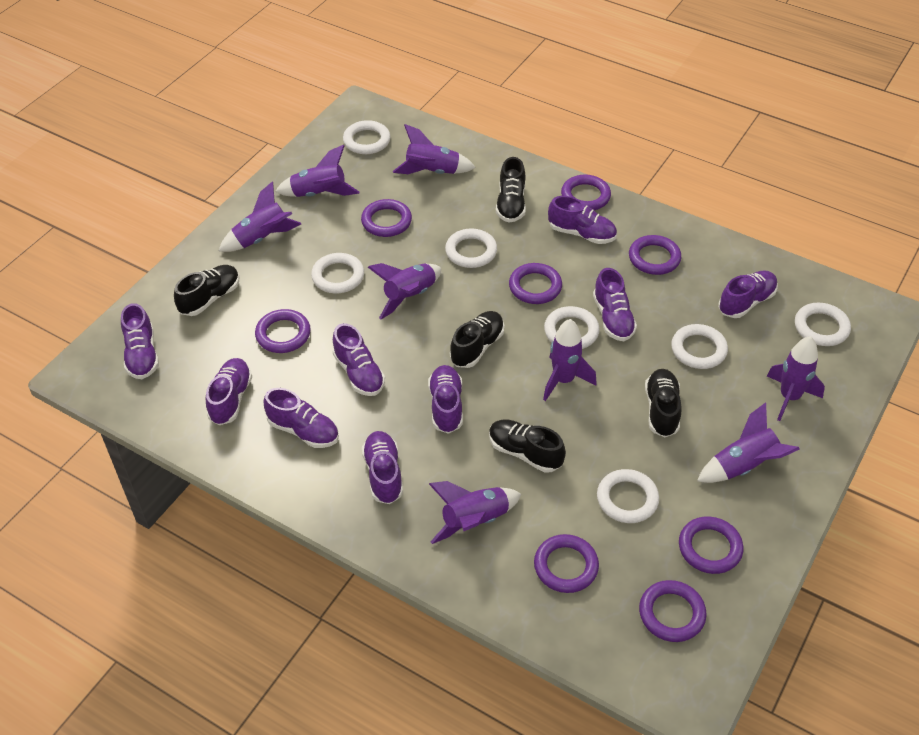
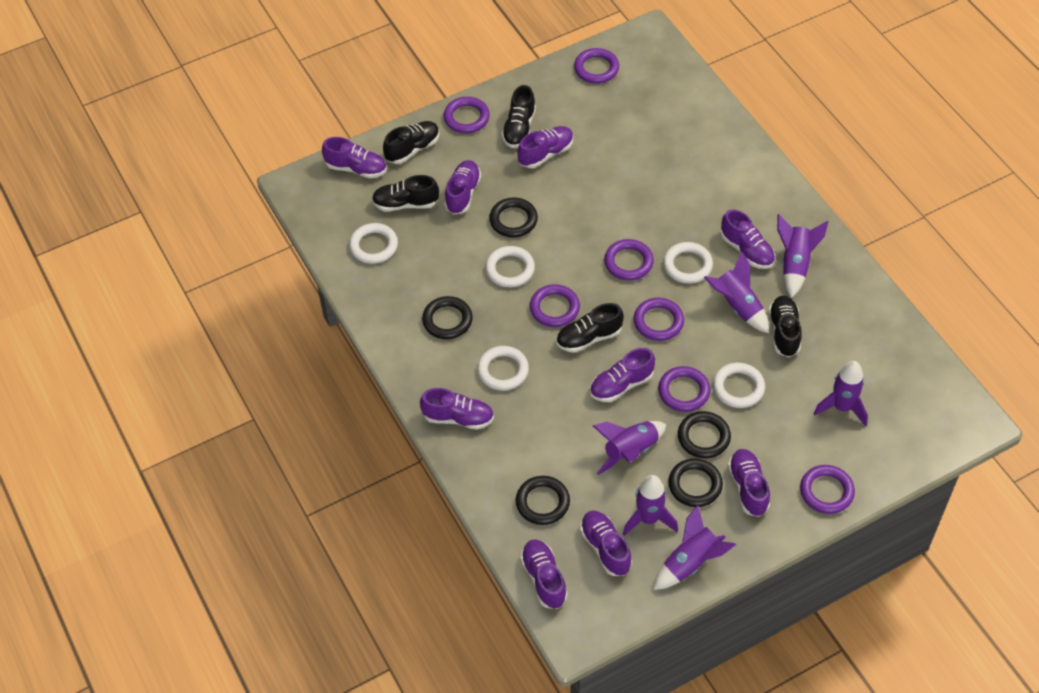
black ring: 0 -> 5
purple ring: 8 -> 7
purple rocket: 8 -> 6
white ring: 7 -> 5

